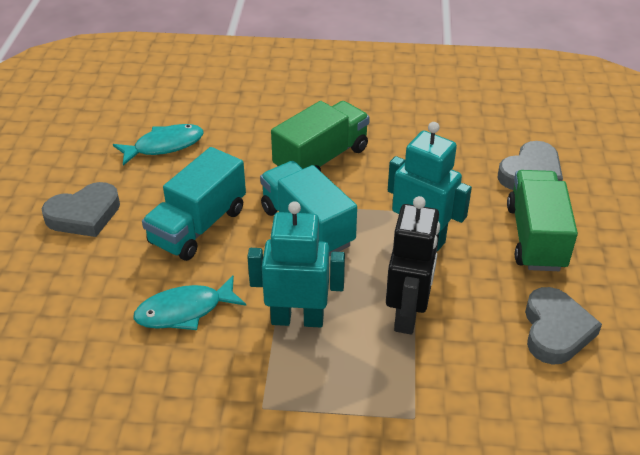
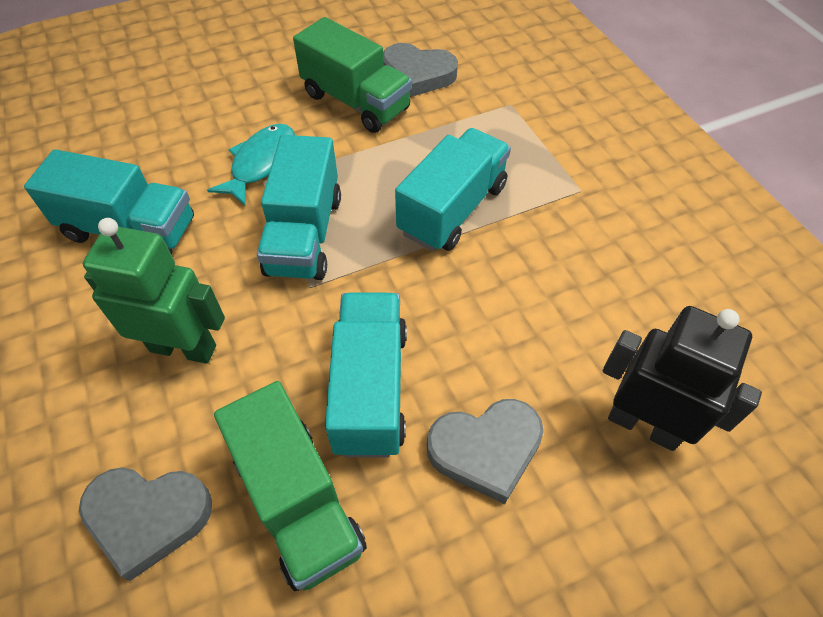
green robot: 0 -> 1
turquoise fish: 2 -> 1
turquoise robot: 2 -> 0
turquoise truck: 2 -> 4

